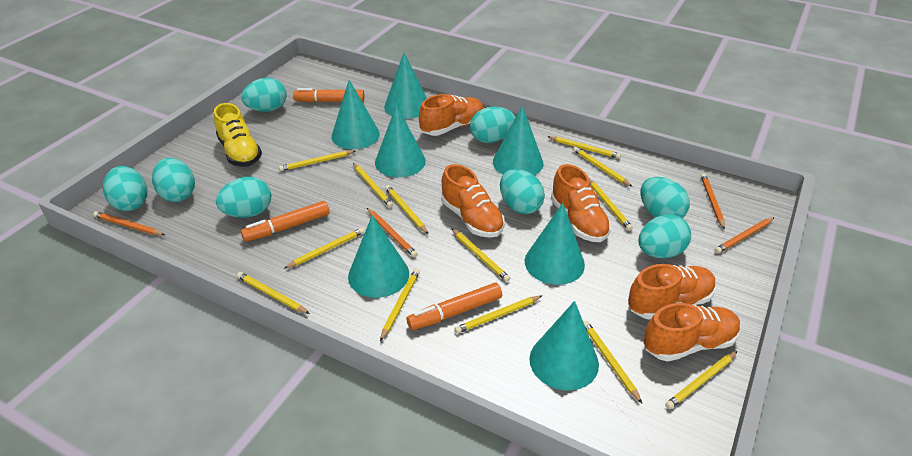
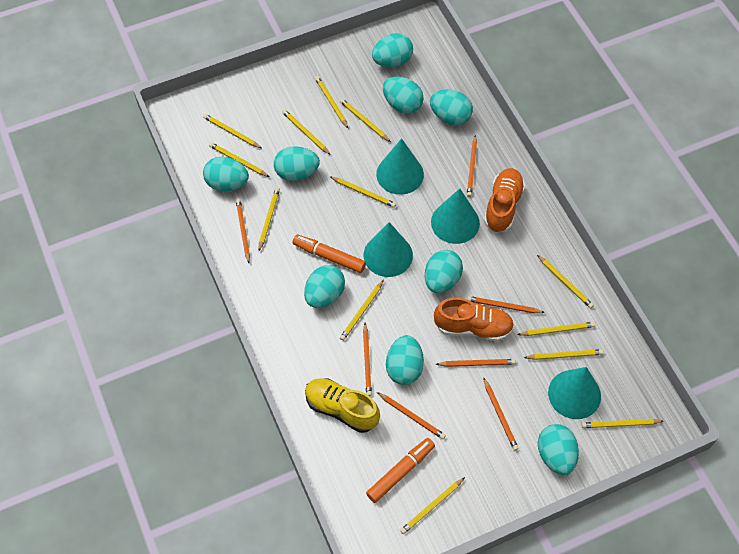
orange marker: 3 -> 2
orange pencil: 4 -> 7
orange shoe: 5 -> 2
turquoise cone: 7 -> 4
turquoise egg: 8 -> 9

